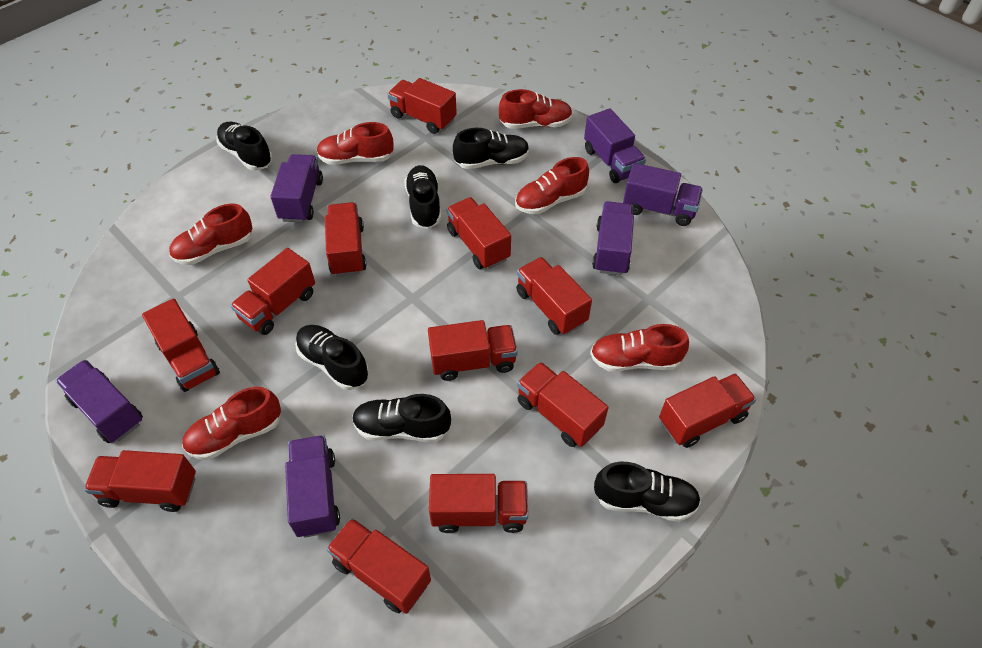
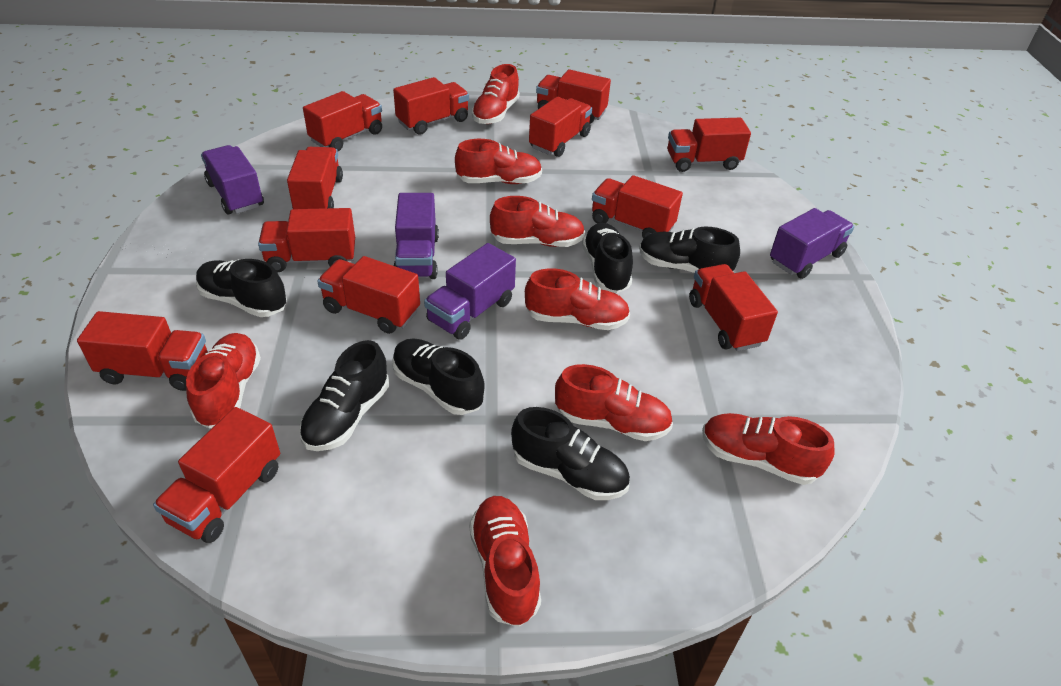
purple truck: 6 -> 4
red shoe: 6 -> 8

